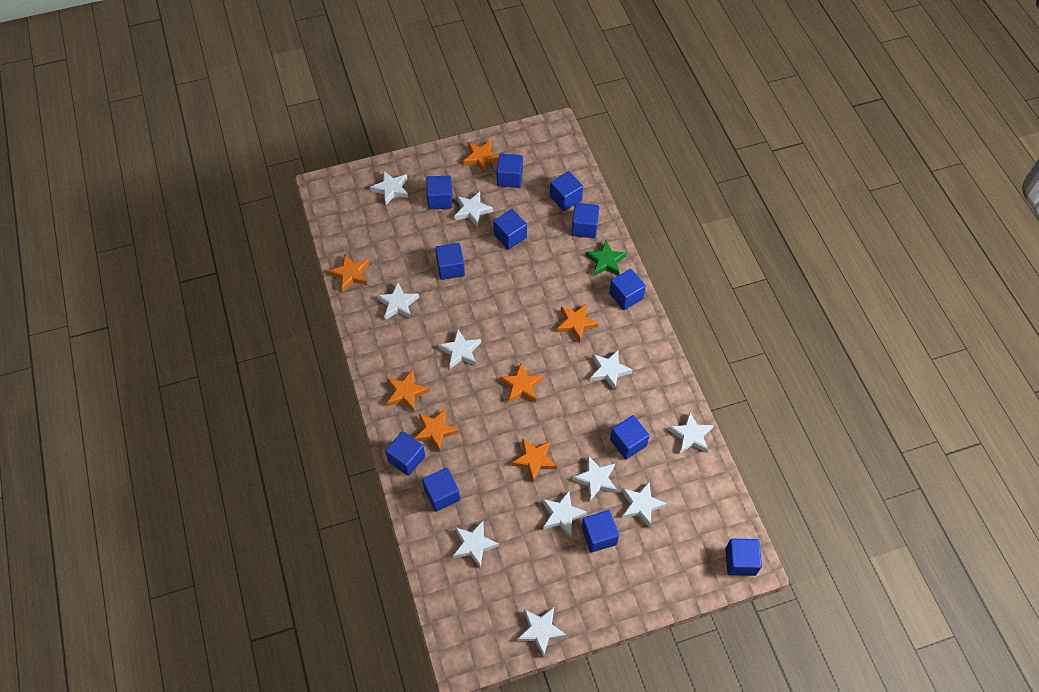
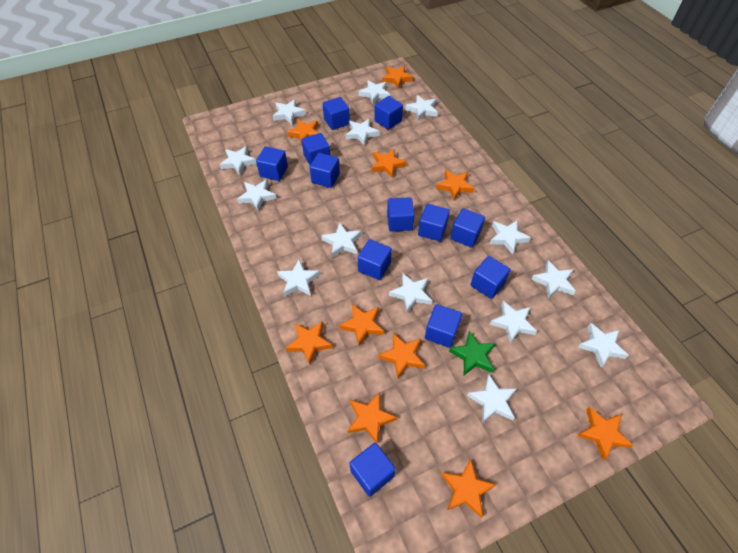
orange star: 7 -> 10
white star: 11 -> 14

